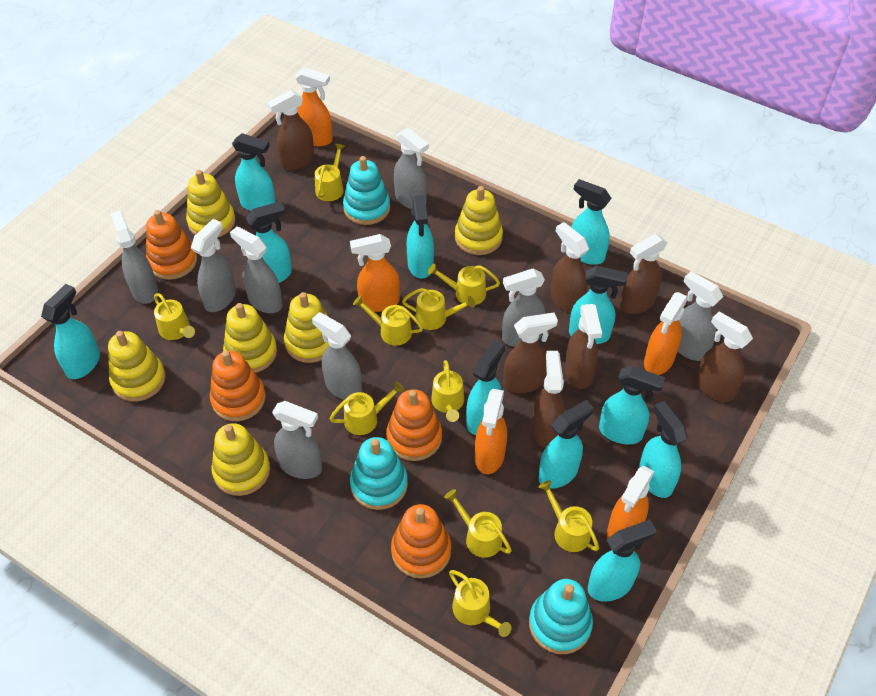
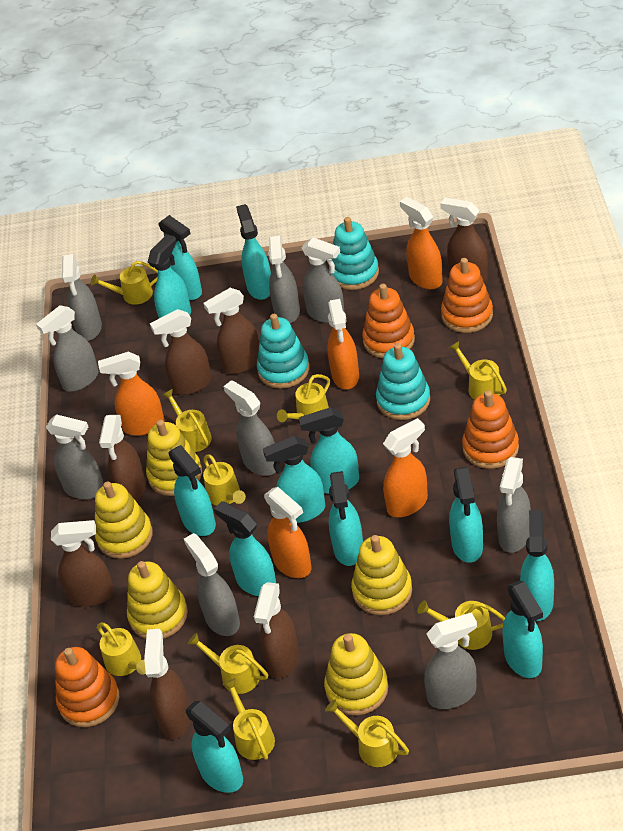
grey spray bottle: 8 -> 9
turquoise spray bottle: 11 -> 12
yellow stacking toy: 6 -> 5

